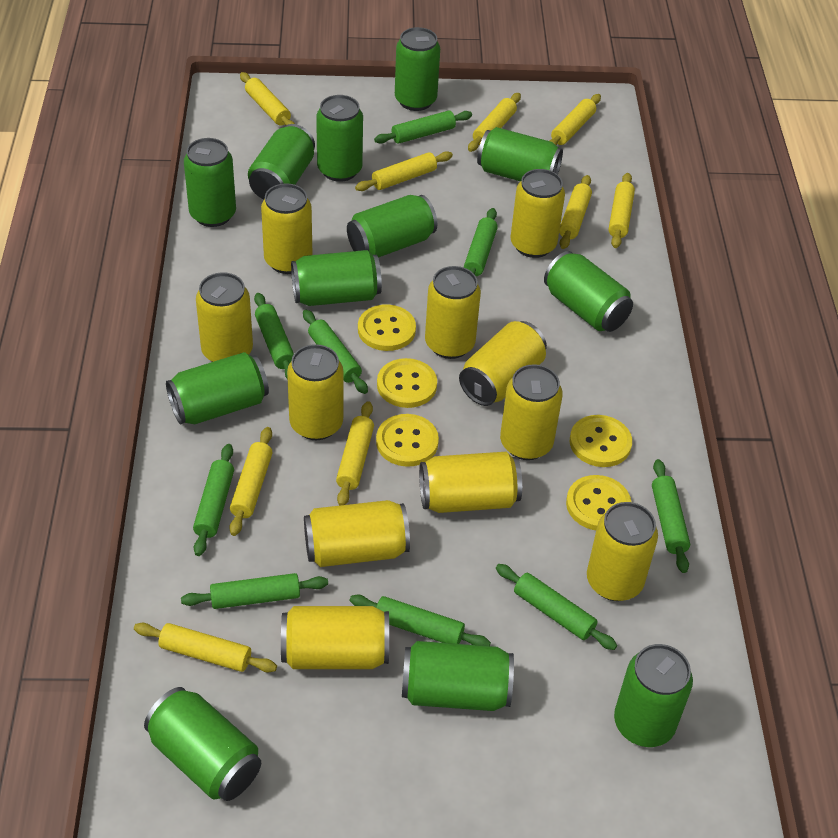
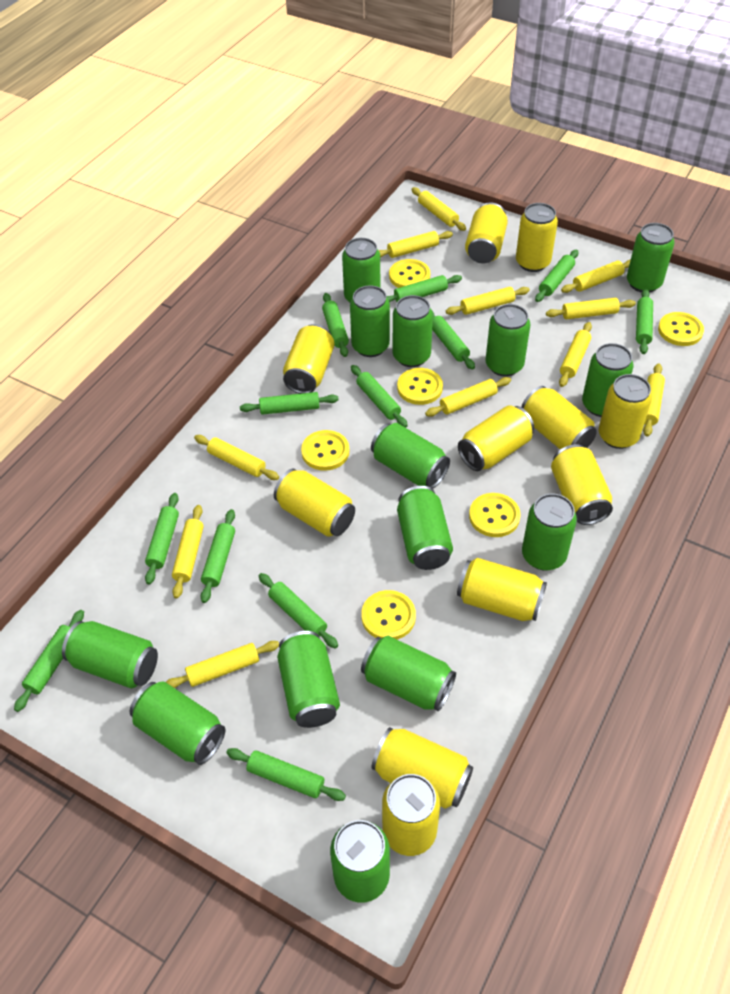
green can: 12 -> 14
green rolling pin: 9 -> 12
yellow button: 5 -> 6
yellow rolling pin: 9 -> 11

